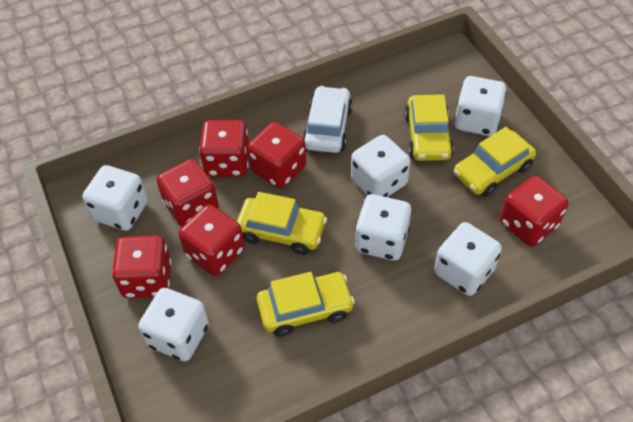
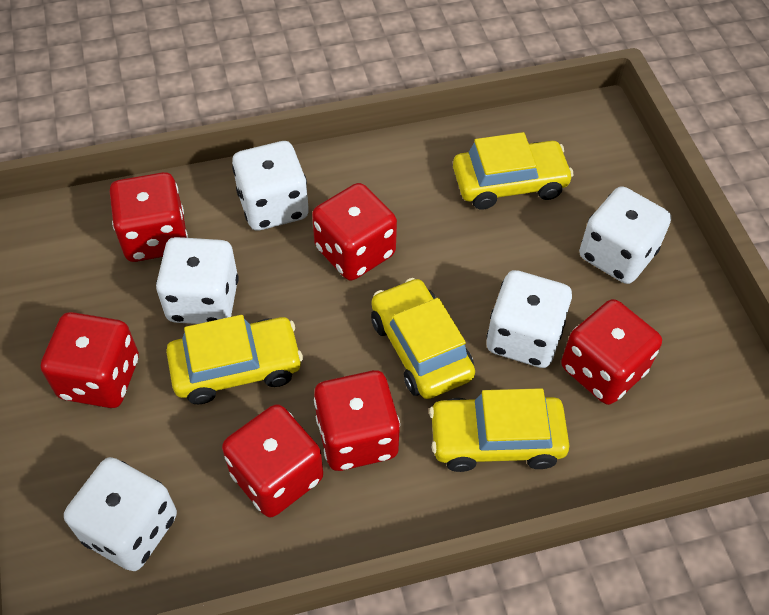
white car: 1 -> 0
white dice: 6 -> 5

